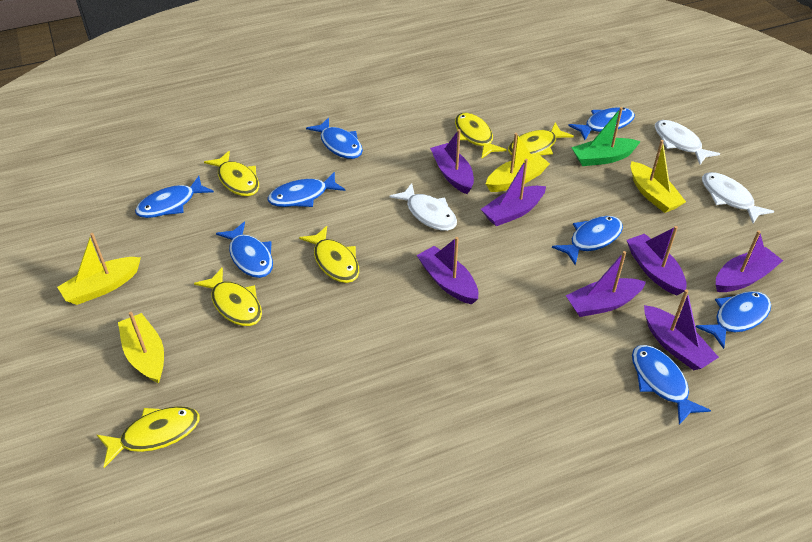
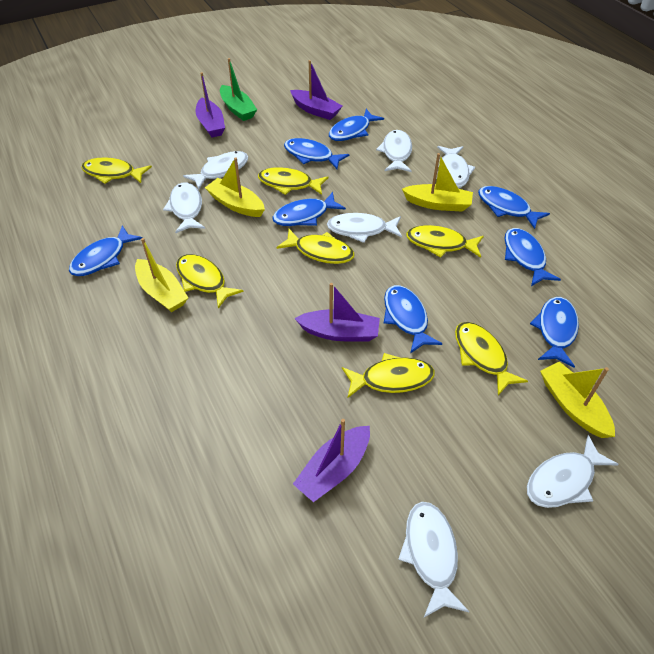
purple boat: 7 -> 4
white fish: 3 -> 7
yellow fish: 6 -> 7

